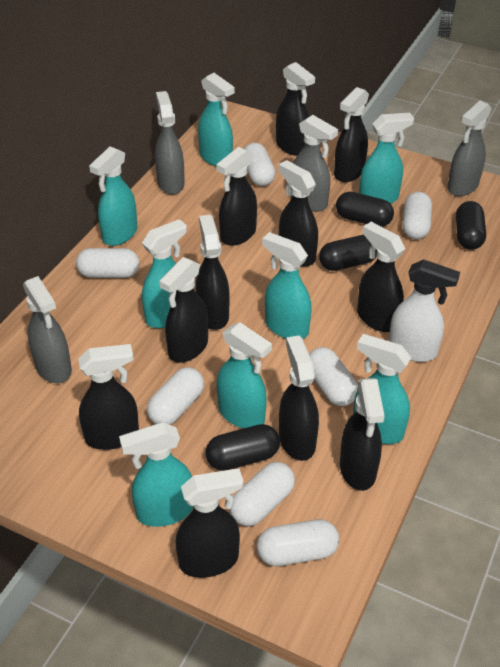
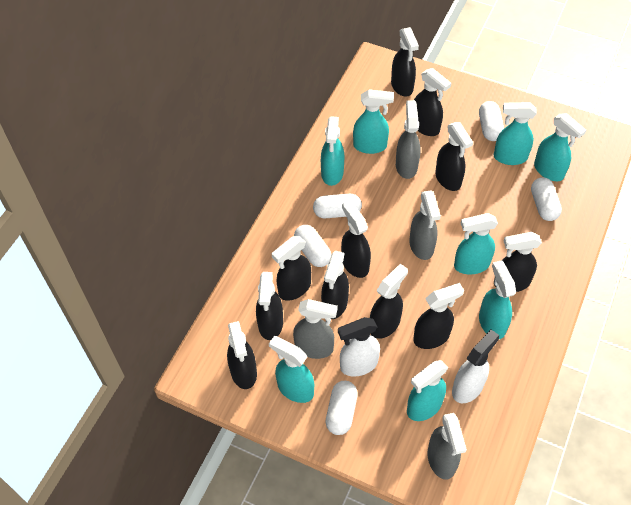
black capsule: 4 -> 0
white capsule: 7 -> 5
white spray bottle: 1 -> 2

